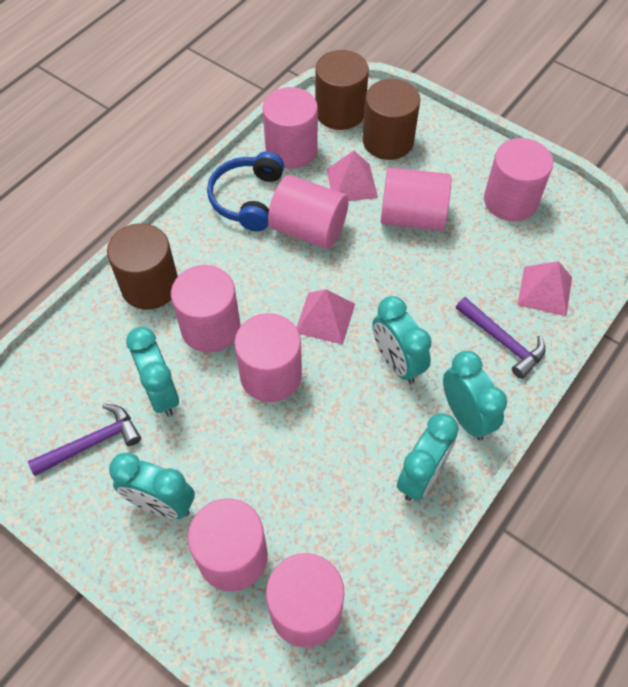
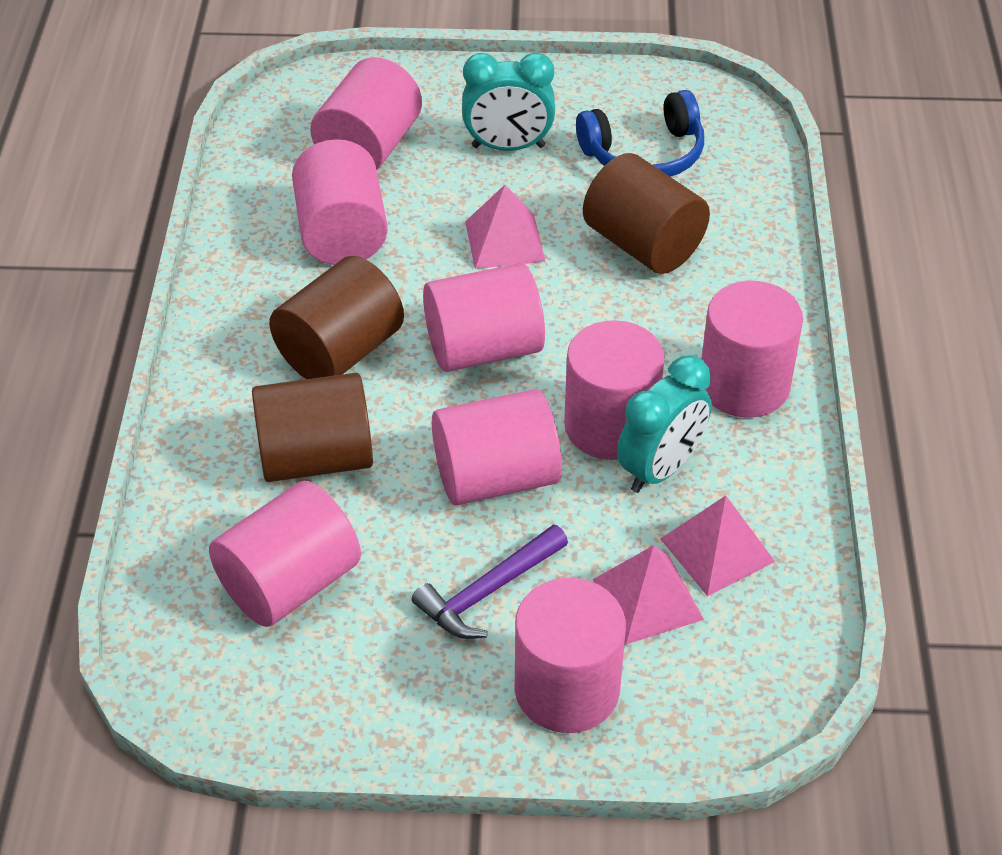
purple hammer: 2 -> 1
turquoise clock: 5 -> 2

